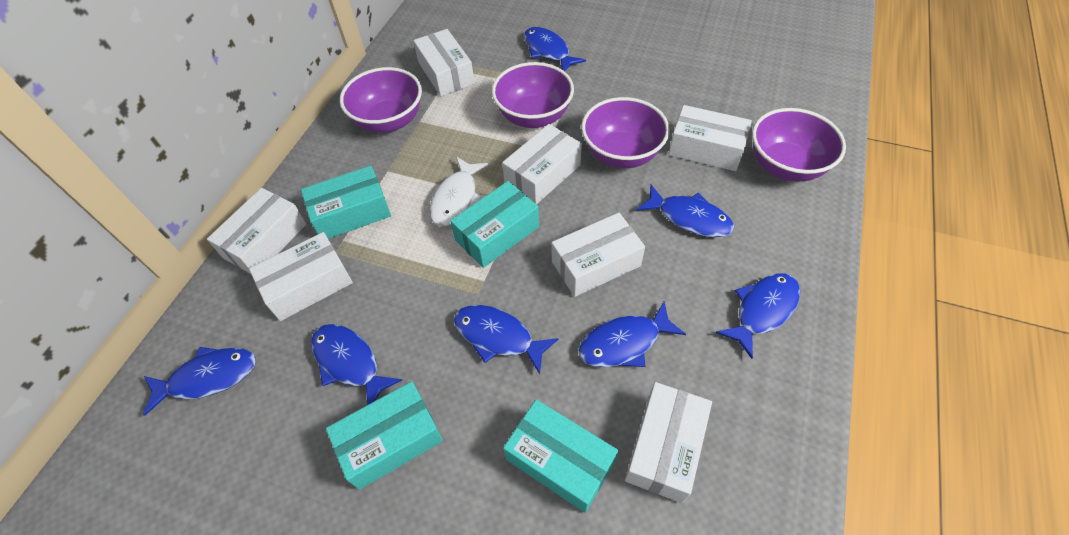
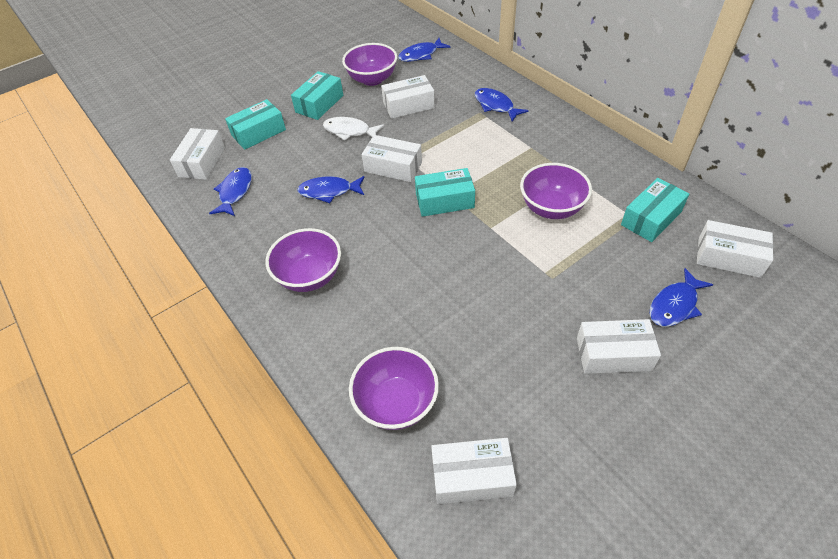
blue fish: 7 -> 5
white box: 7 -> 6

